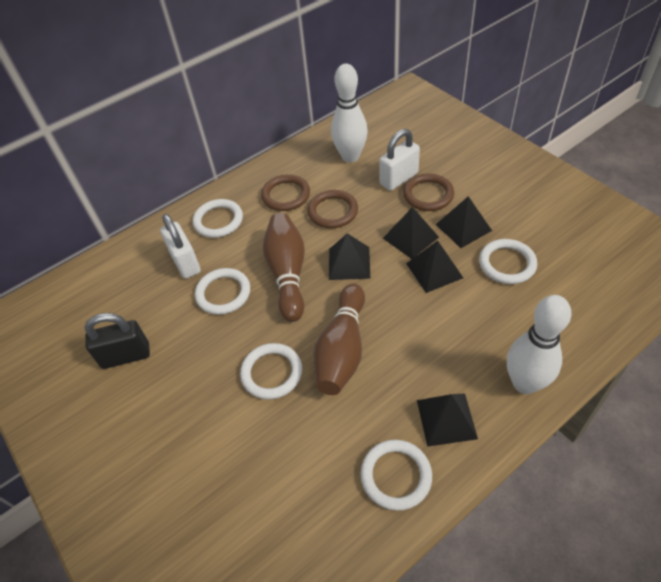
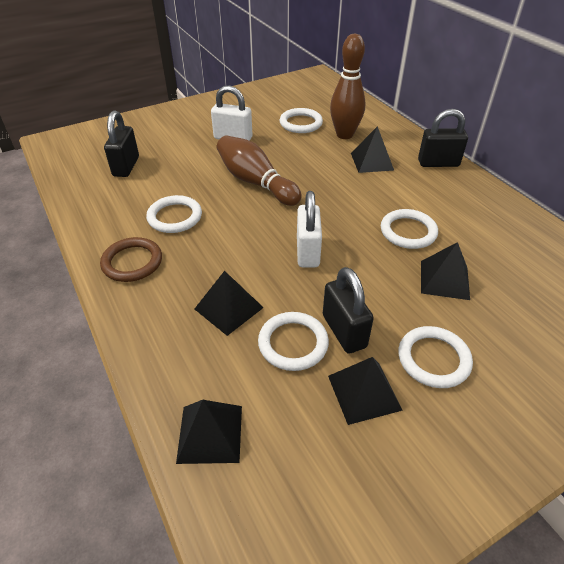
black padlock: 1 -> 3
brown ring: 3 -> 1
white bowling pin: 2 -> 0

